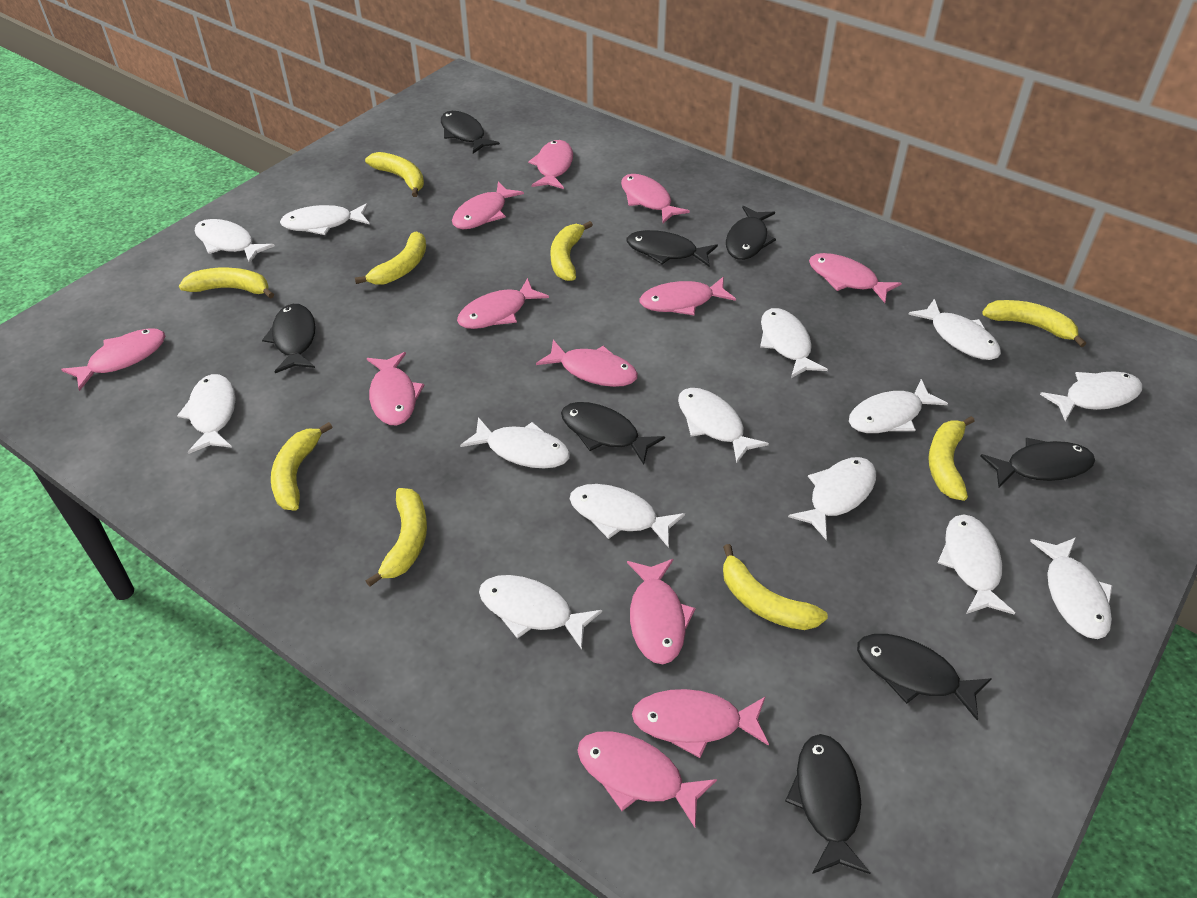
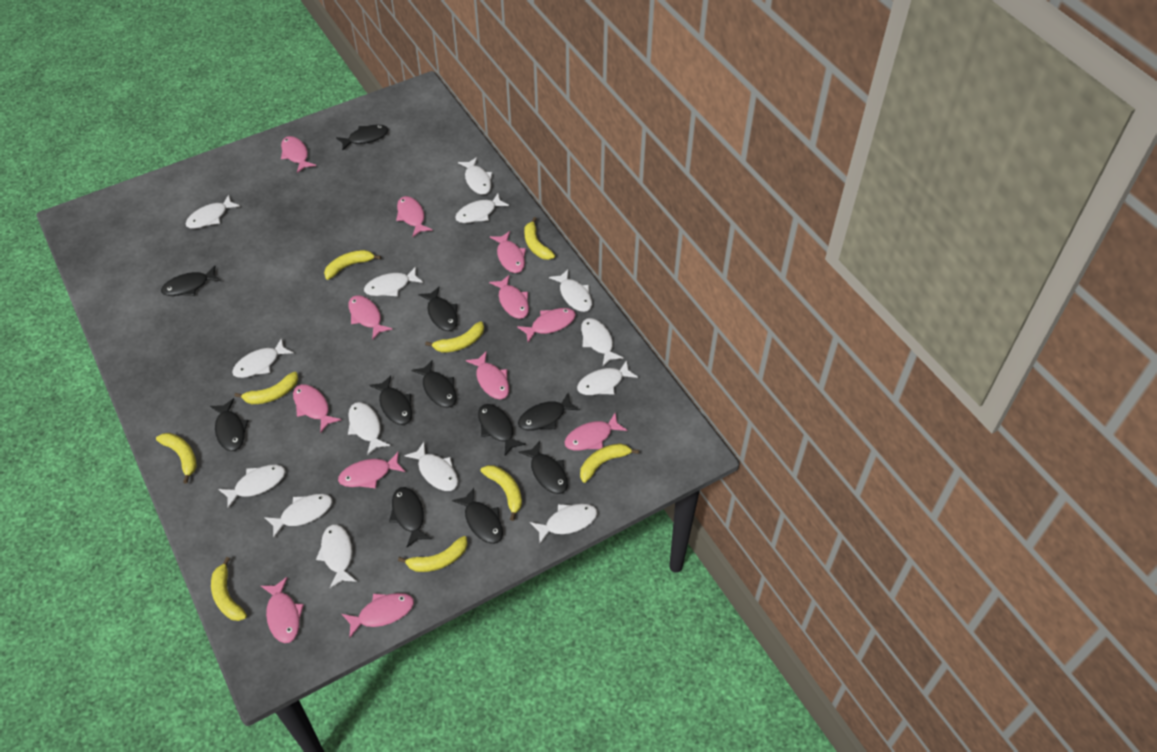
black fish: 8 -> 11

